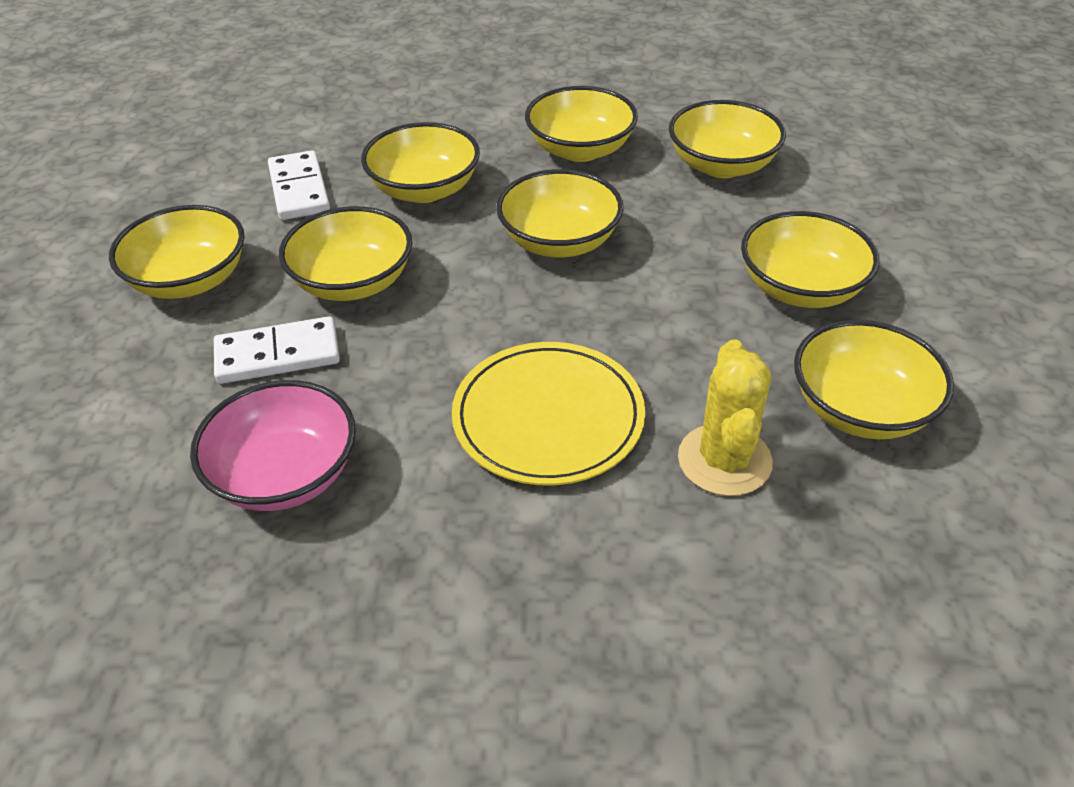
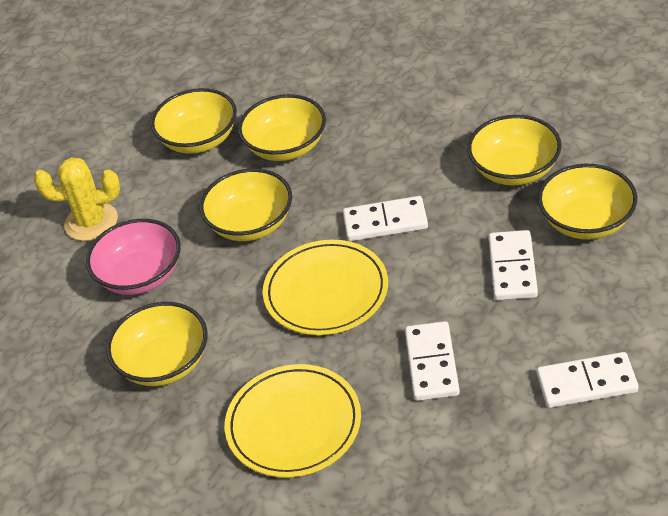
white domino: 2 -> 4
yellow bowl: 8 -> 6
yellow plate: 1 -> 2

